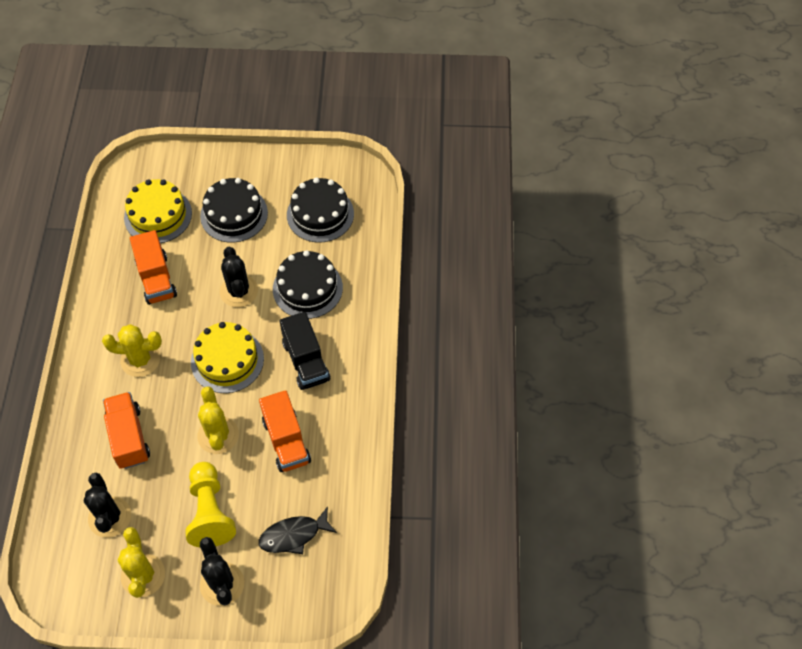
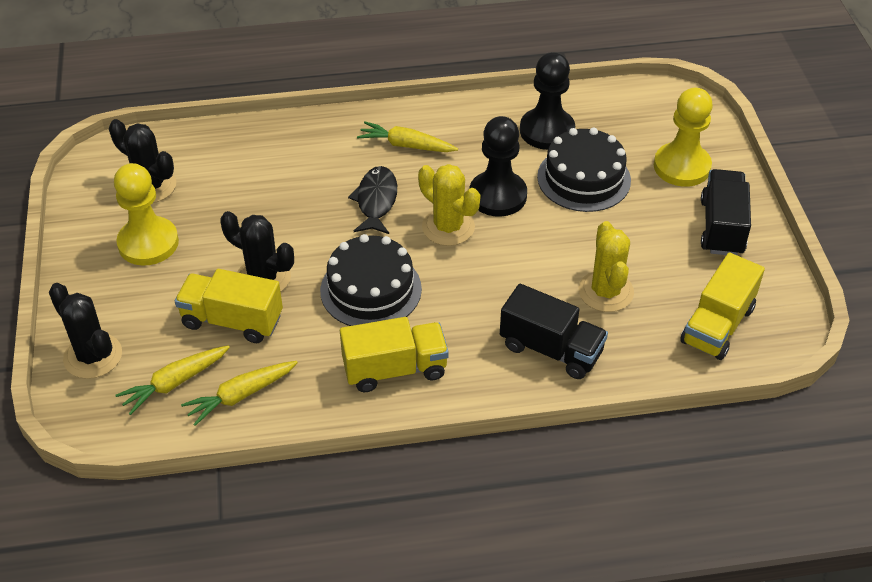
black cake: 3 -> 2
black pawn: 0 -> 2
black truck: 1 -> 2
orange truck: 3 -> 0
yellow cactus: 3 -> 2
yellow cake: 2 -> 0
yellow carrot: 0 -> 3
yellow pawn: 1 -> 2
yellow truck: 0 -> 3

